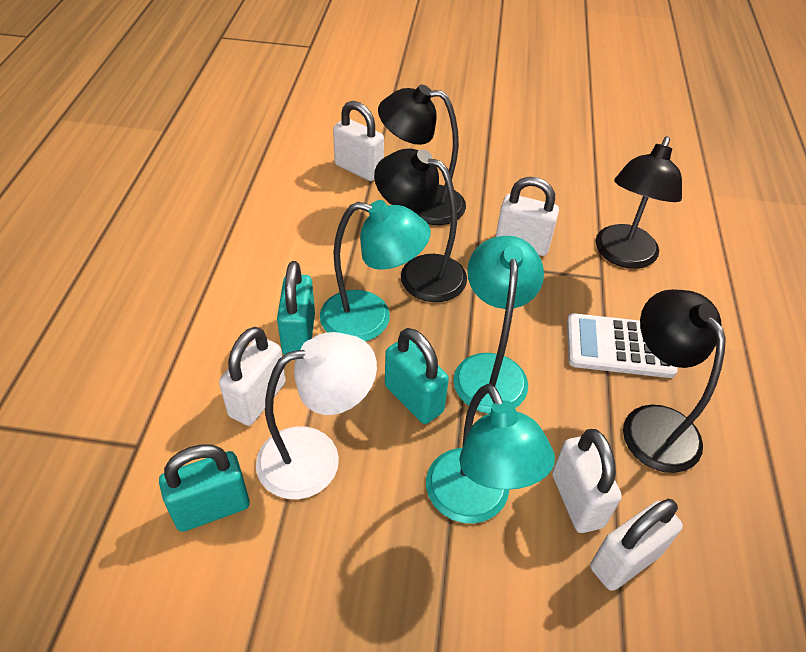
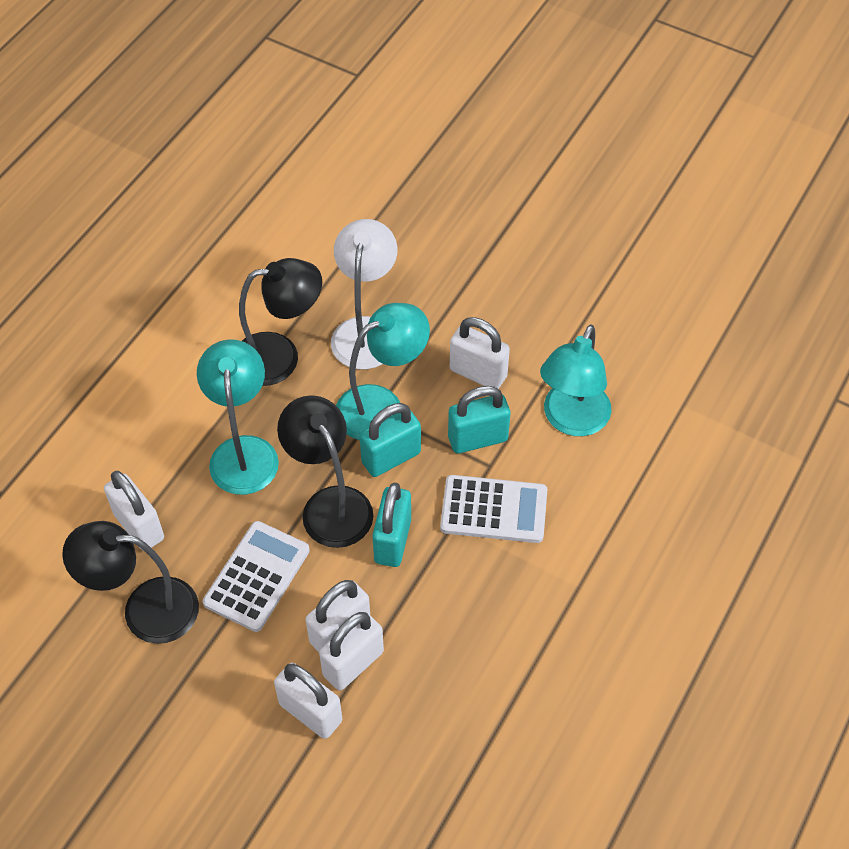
black lamp: 4 -> 3
white calculator: 1 -> 2

